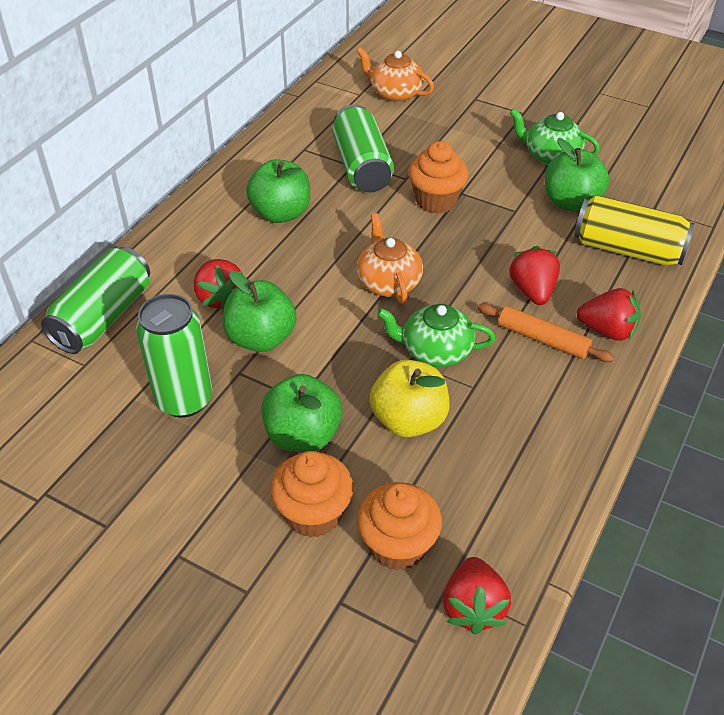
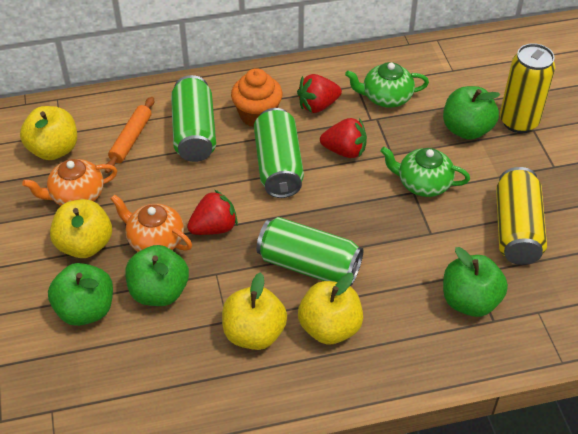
orange cupcake: 3 -> 1
red strawberry: 4 -> 3
yellow apple: 1 -> 4
yellow can: 1 -> 2

